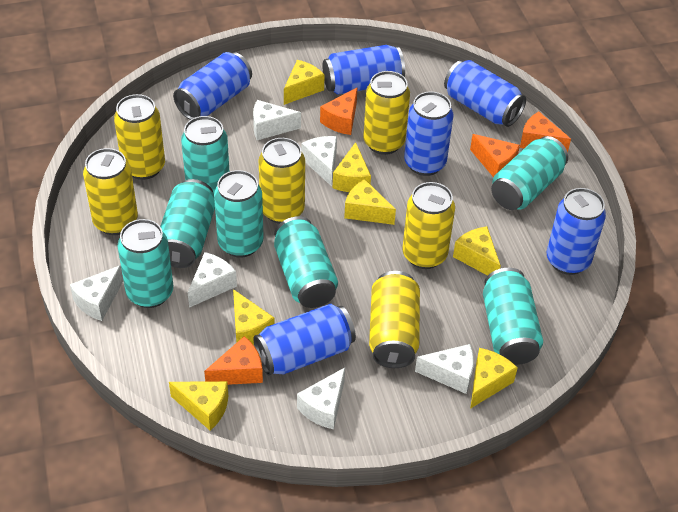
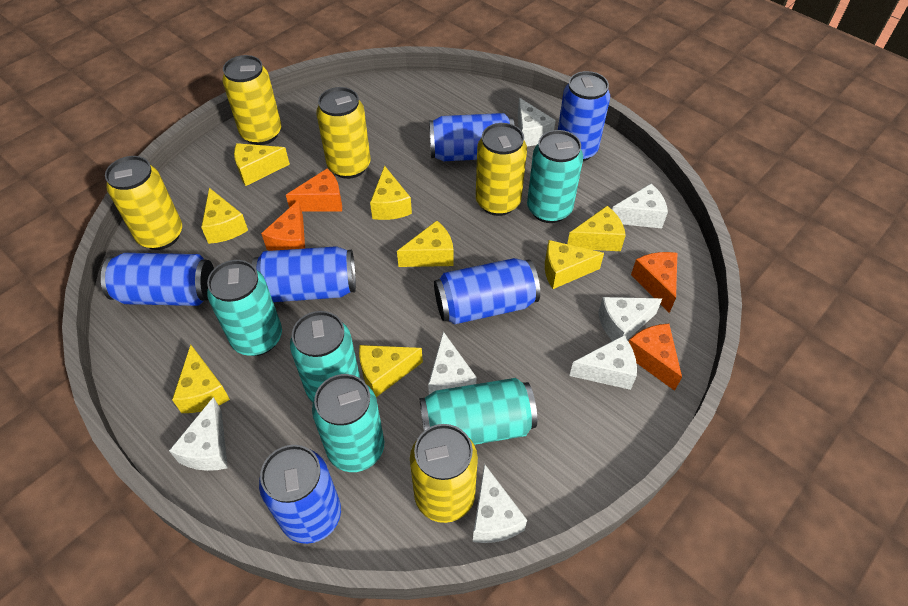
turquoise can: 7 -> 5
white cheese: 6 -> 7
yellow can: 6 -> 5
yellow cheese: 7 -> 8

